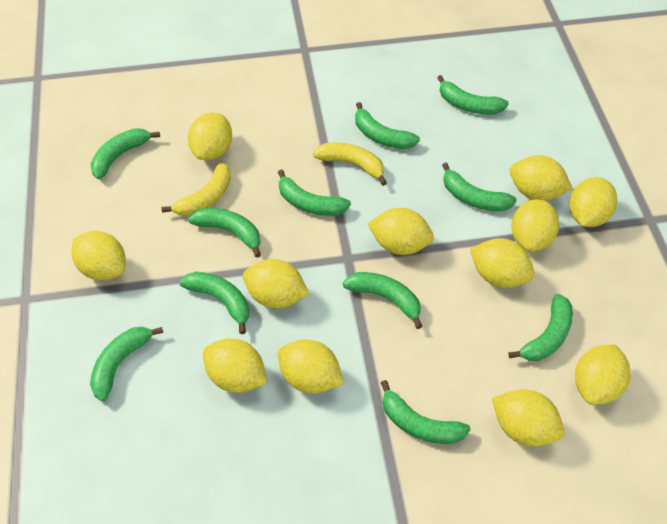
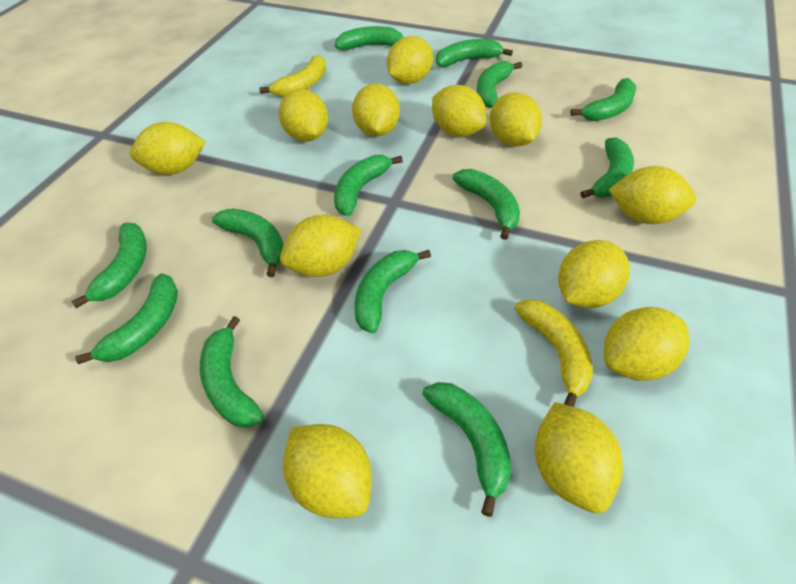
green banana: 11 -> 13

